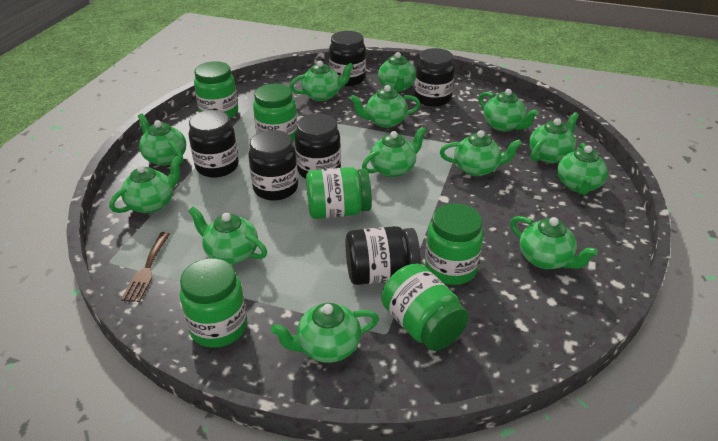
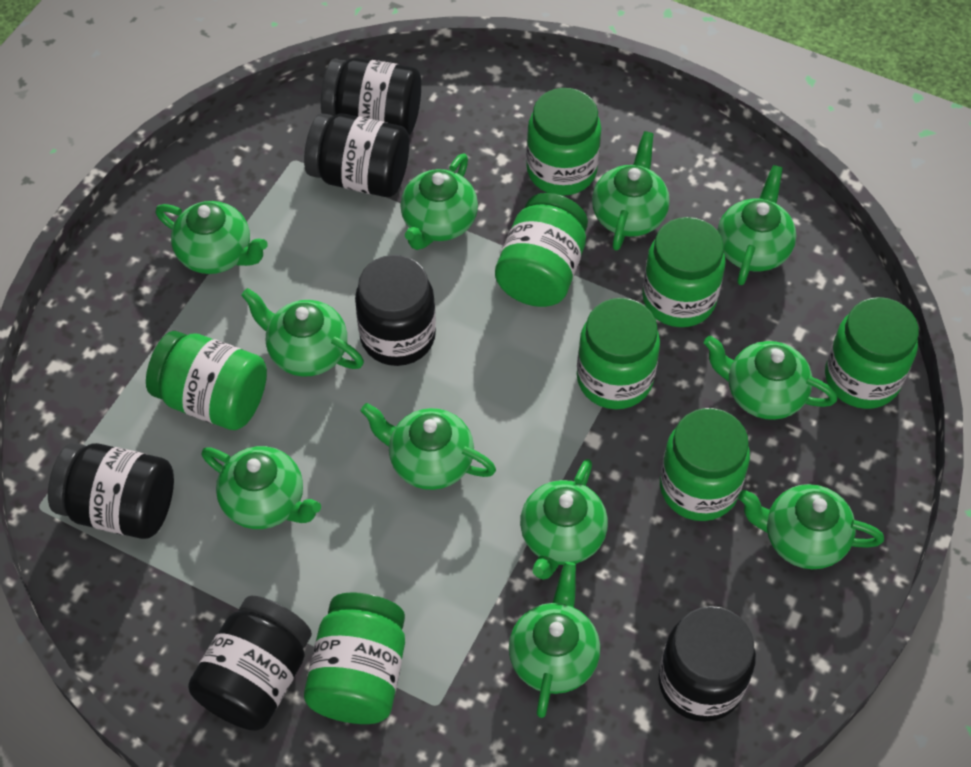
brown fork: 1 -> 0
green jar: 6 -> 8
green teapot: 13 -> 11

